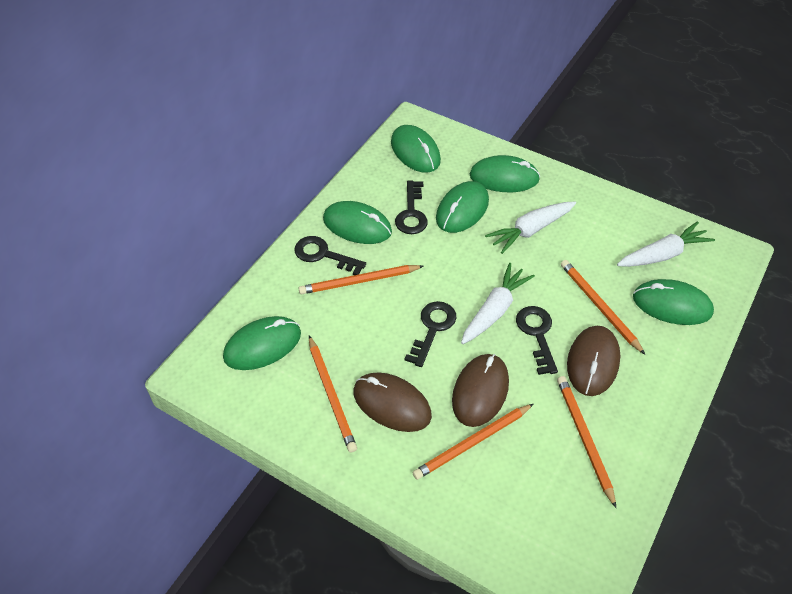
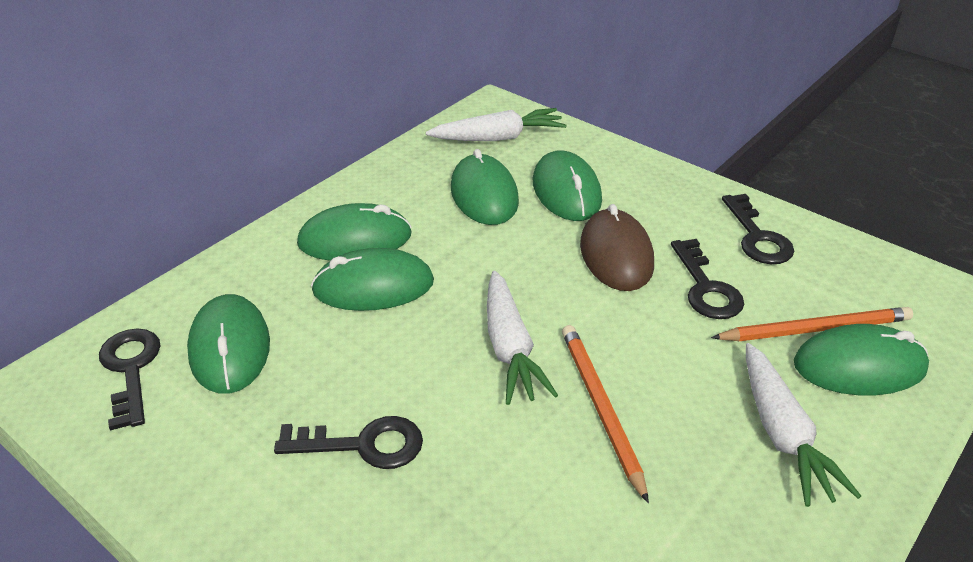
brown mouse: 3 -> 1
orange pencil: 5 -> 2

